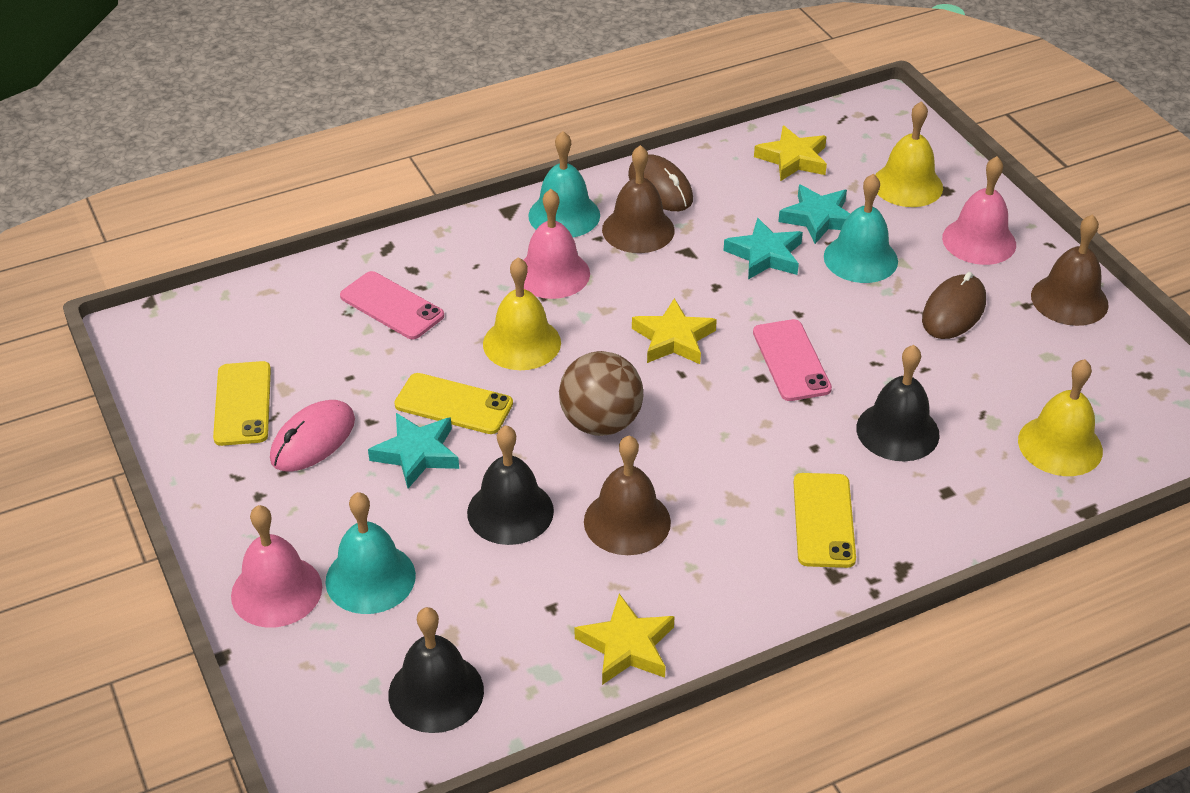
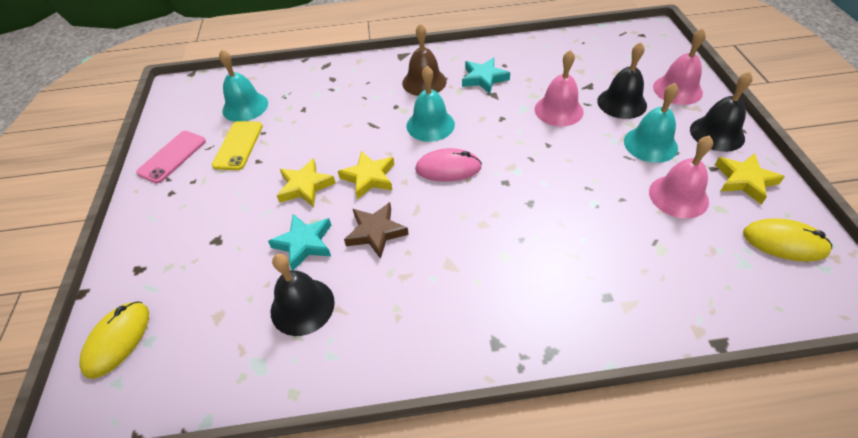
brown ball: 1 -> 0
brown bell: 3 -> 1
brown mouse: 2 -> 0
brown star: 0 -> 1
pink phone: 2 -> 1
turquoise star: 3 -> 2
yellow bell: 3 -> 0
yellow mouse: 0 -> 2
yellow phone: 3 -> 1

